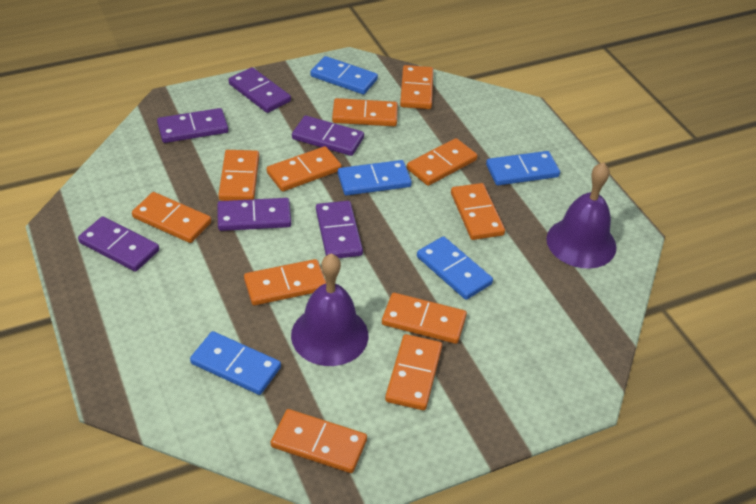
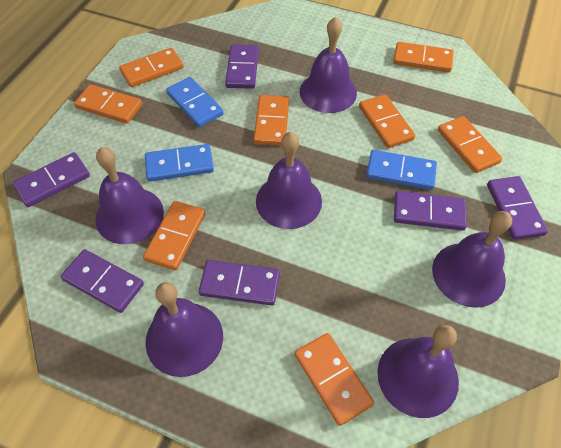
blue domino: 5 -> 3
orange domino: 11 -> 8
purple bell: 2 -> 6

